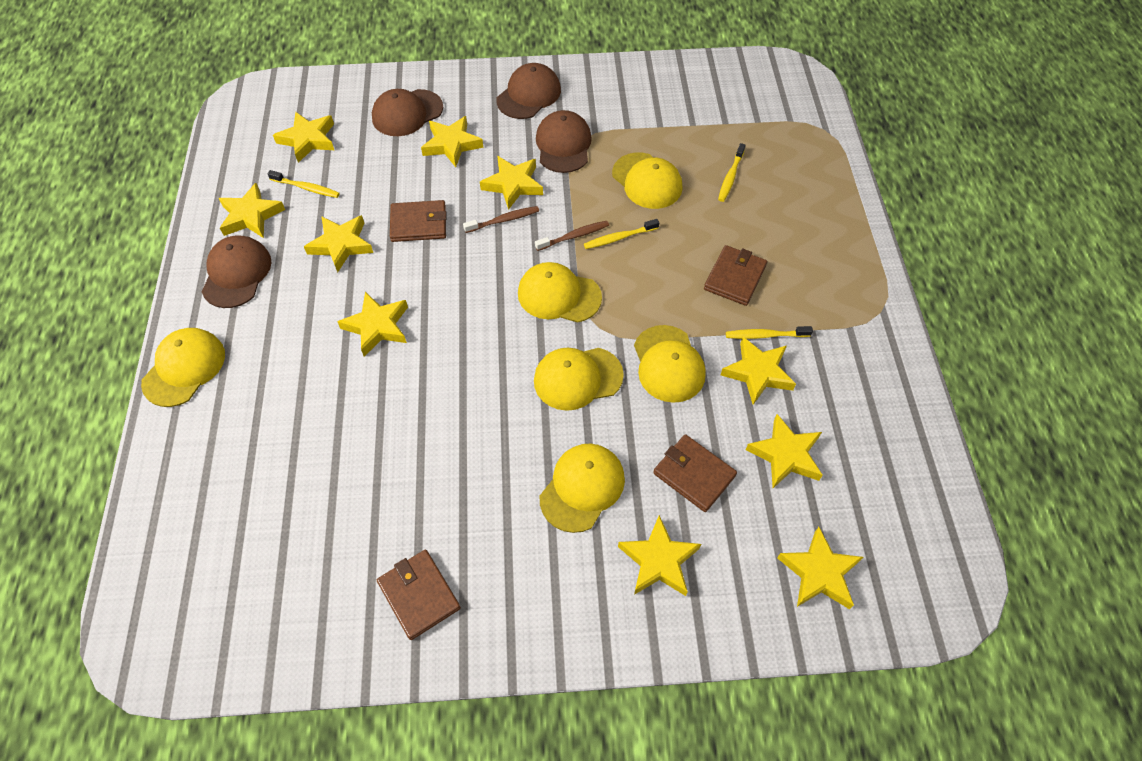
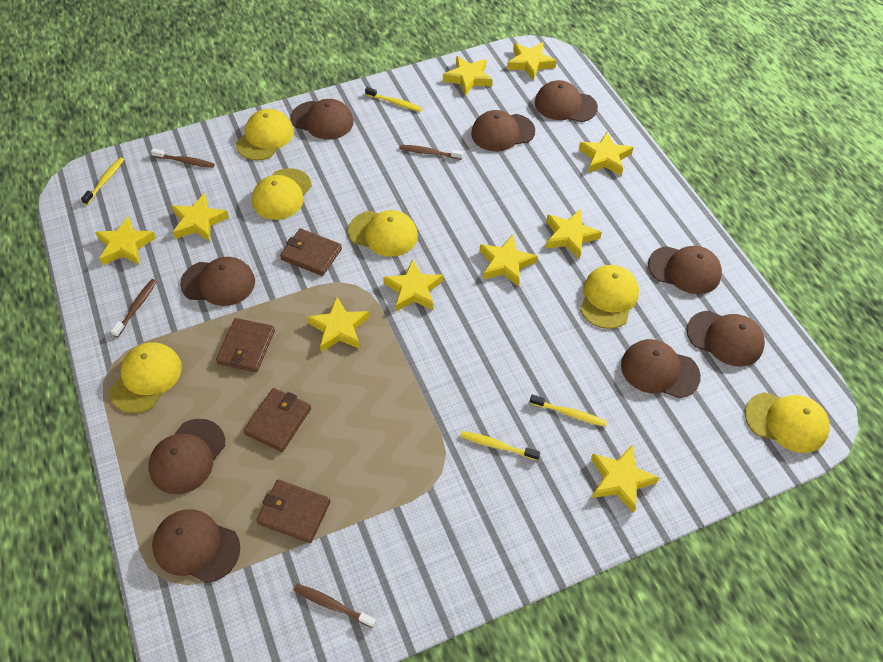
brown cap: 4 -> 9
brown toothbrush: 2 -> 4

